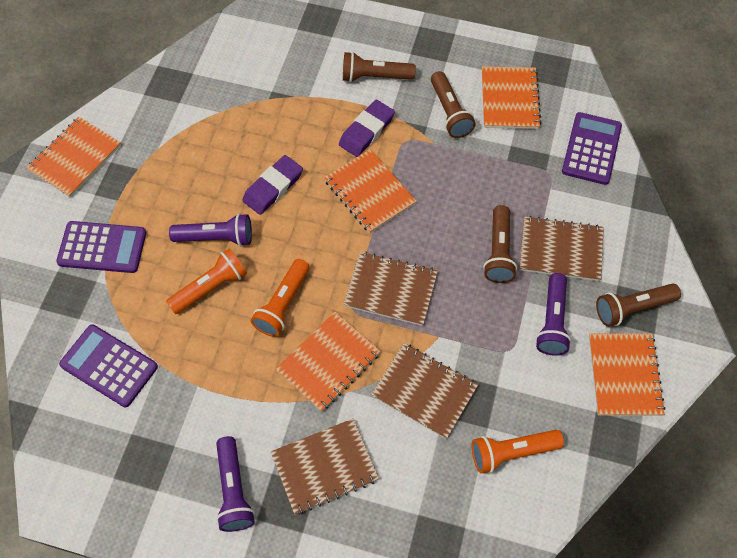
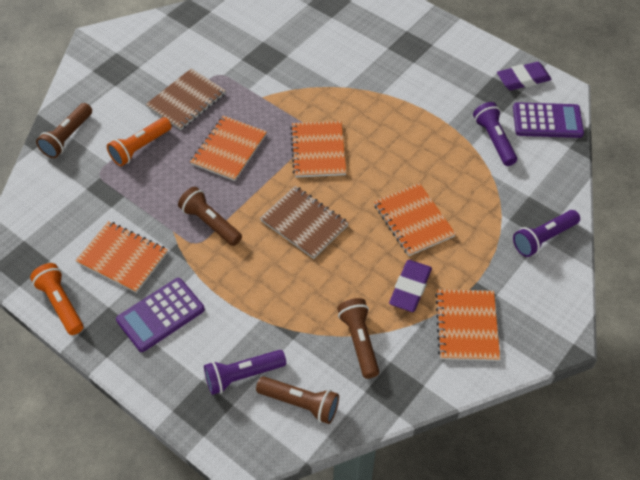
brown notebook: 4 -> 2
orange flashlight: 3 -> 2
purple calculator: 3 -> 2

